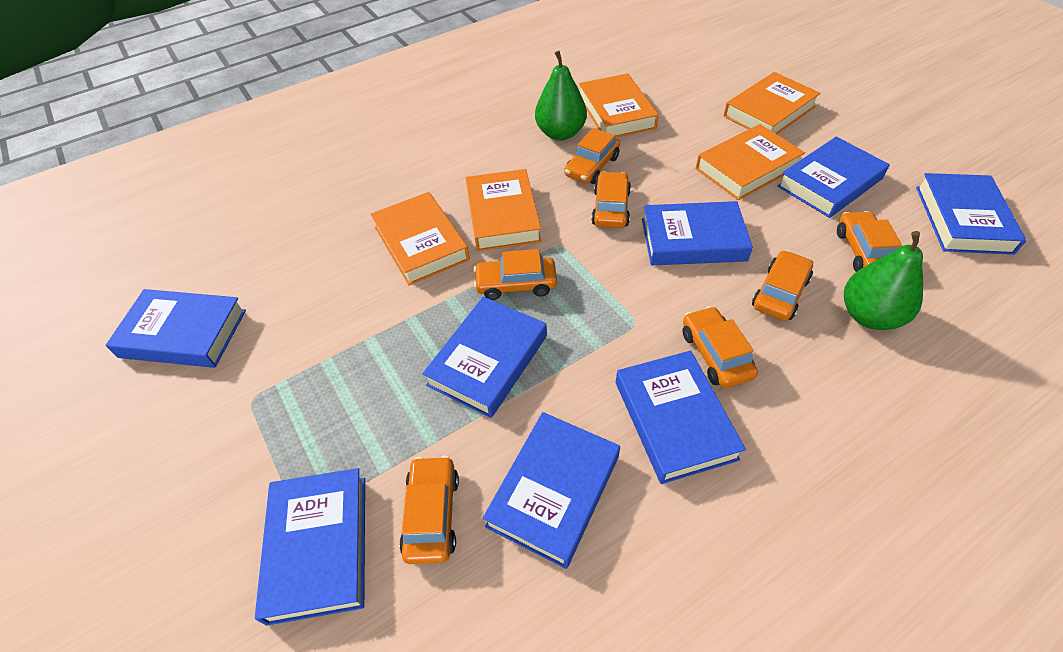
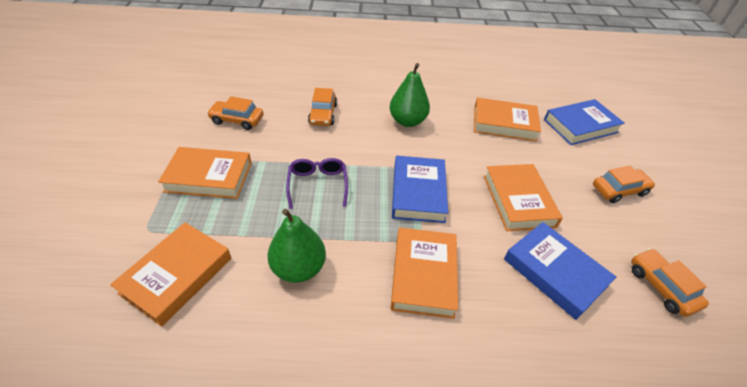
blue book: 8 -> 3
orange car: 7 -> 4
purple glasses: 0 -> 1

